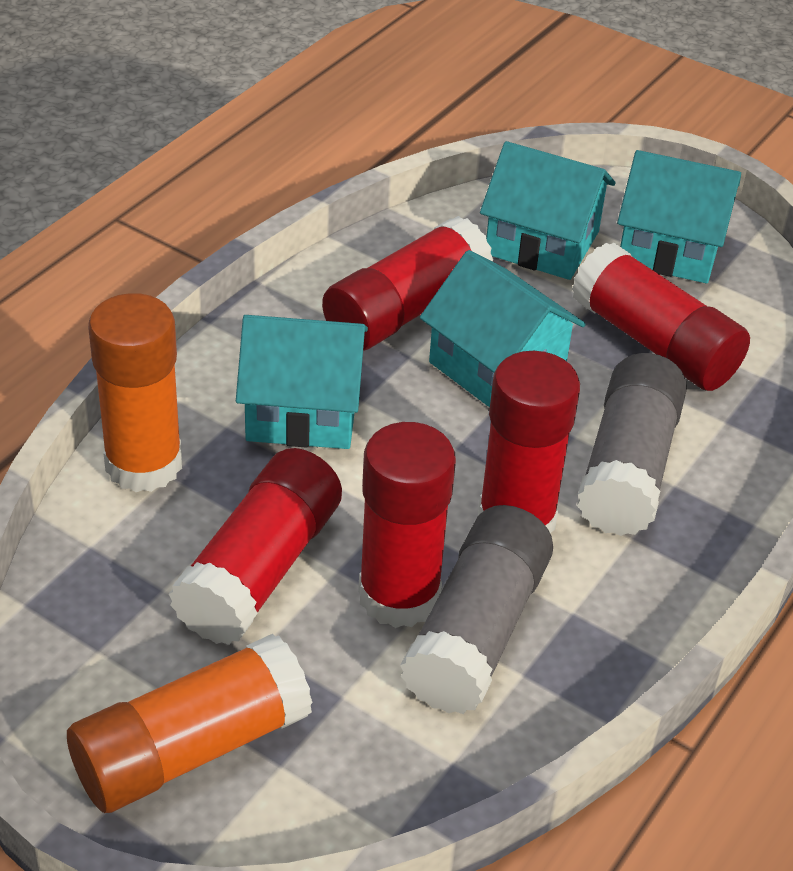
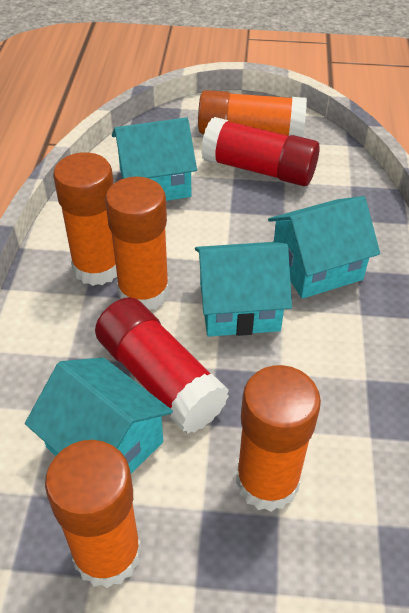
grey glue stick: 2 -> 0
orange glue stick: 2 -> 5
red glue stick: 5 -> 2

